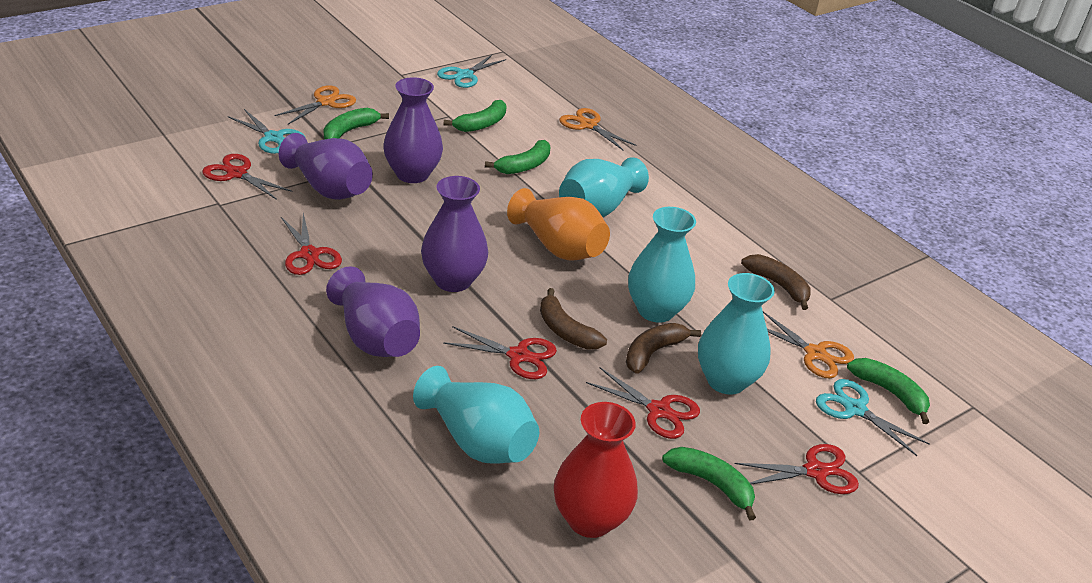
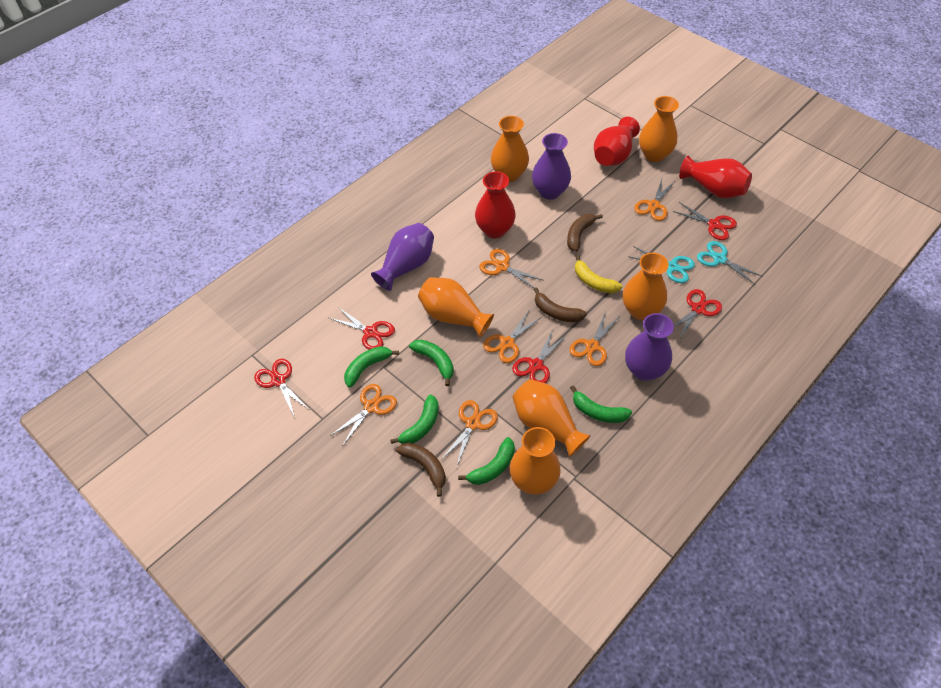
orange scissors: 3 -> 6
orange vase: 1 -> 6
purple vase: 4 -> 3
red vase: 1 -> 3
turquoise scissors: 3 -> 2
turquoise vase: 4 -> 0
yellow banana: 0 -> 1

